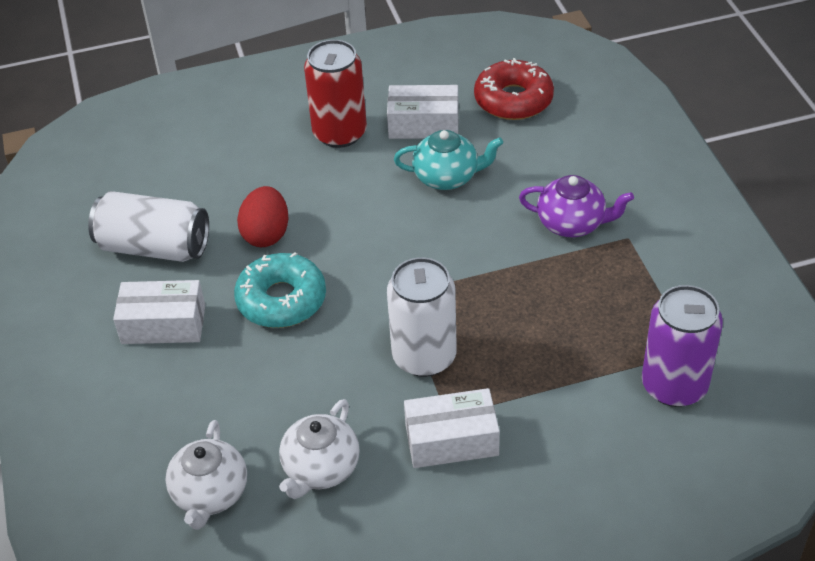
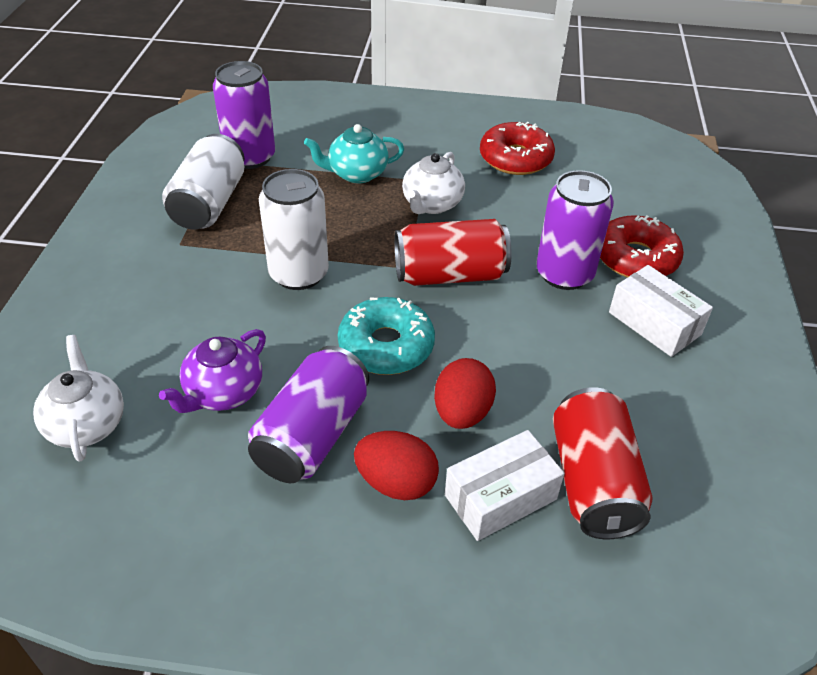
purple can: 1 -> 3
red can: 1 -> 2
red donut: 1 -> 2
red egg: 1 -> 2
white box: 3 -> 2

